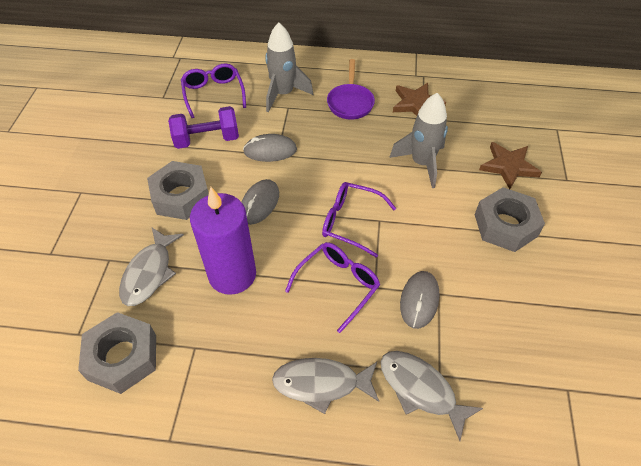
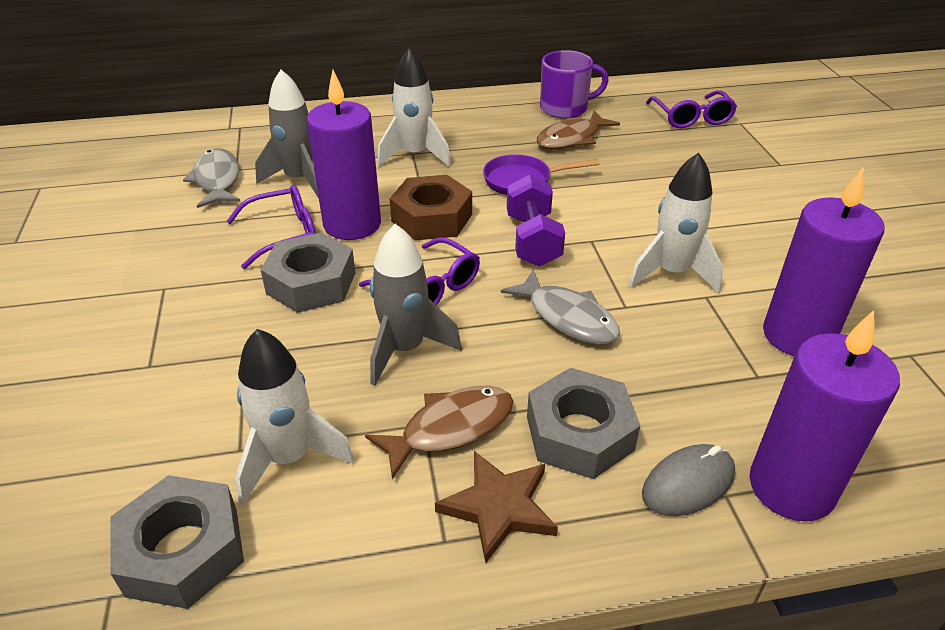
brown fish: 0 -> 2
brown nut: 0 -> 1
brown star: 2 -> 1
grey fish: 3 -> 2
grey mouse: 3 -> 1
purple candle: 1 -> 3
purple mug: 0 -> 1
white rocket: 0 -> 3

